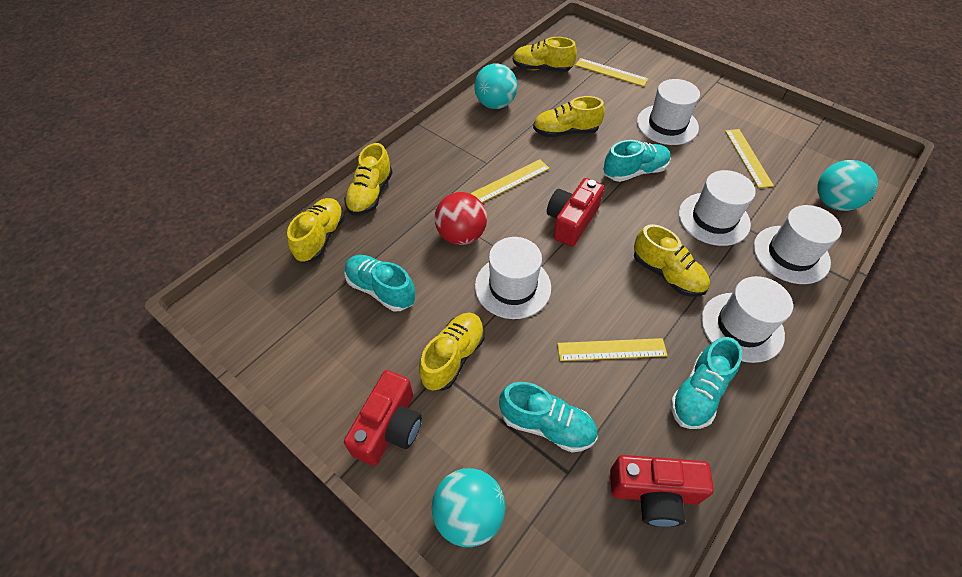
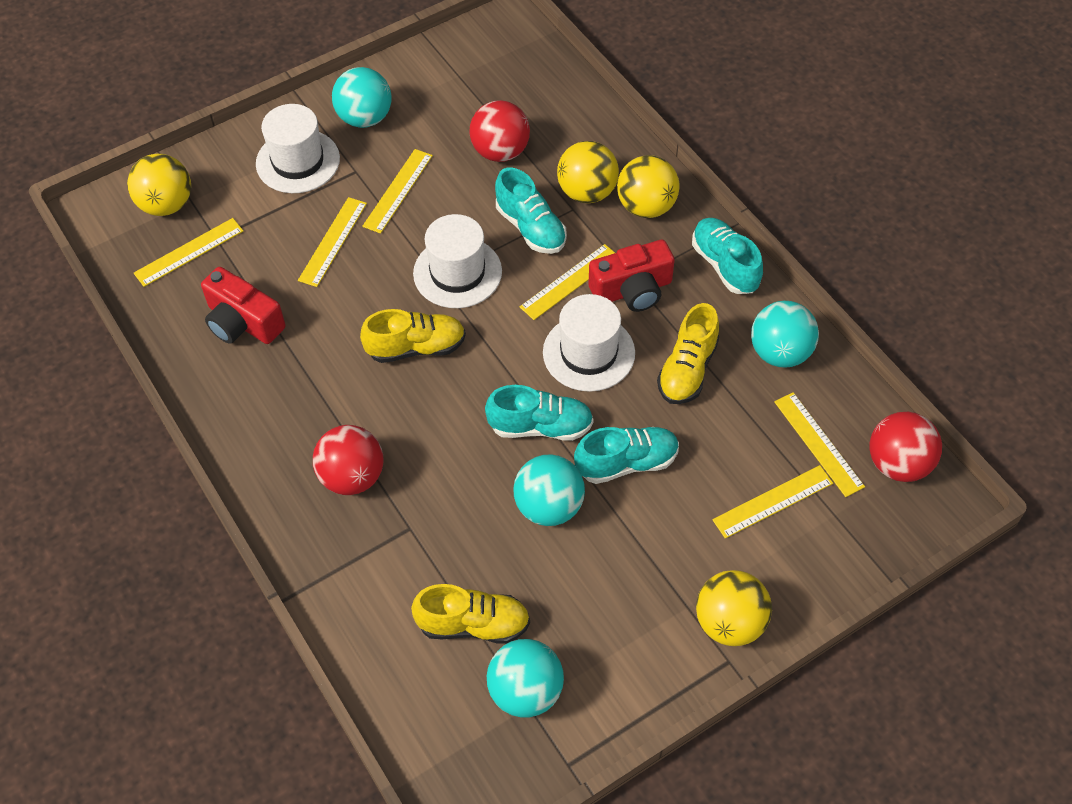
red ball: 1 -> 3
red camera: 3 -> 2
turquoise ball: 3 -> 4
white hat: 5 -> 3
yellow ball: 0 -> 4
yellow ruler: 4 -> 6
yellow shoe: 6 -> 3

